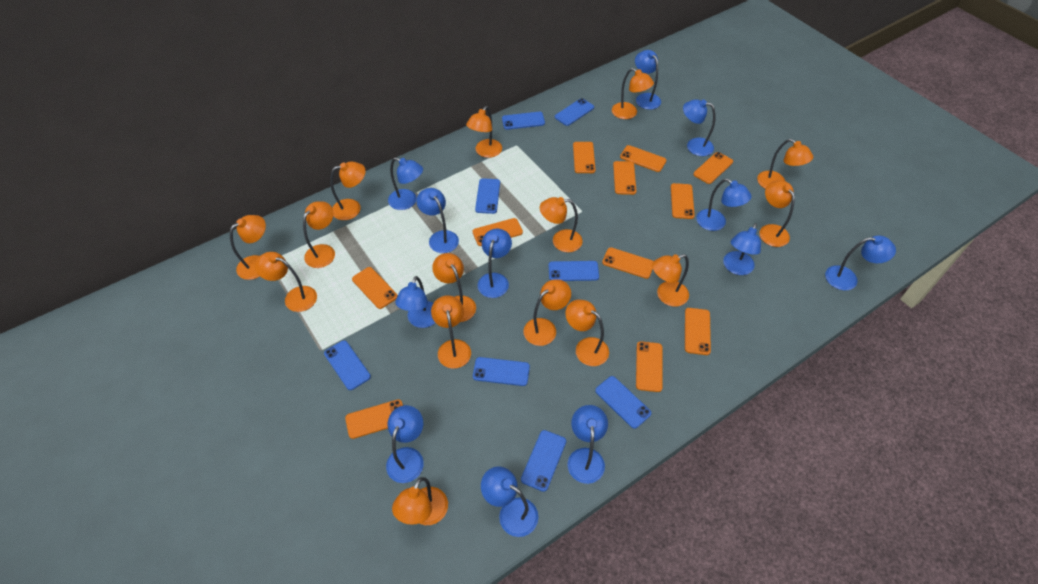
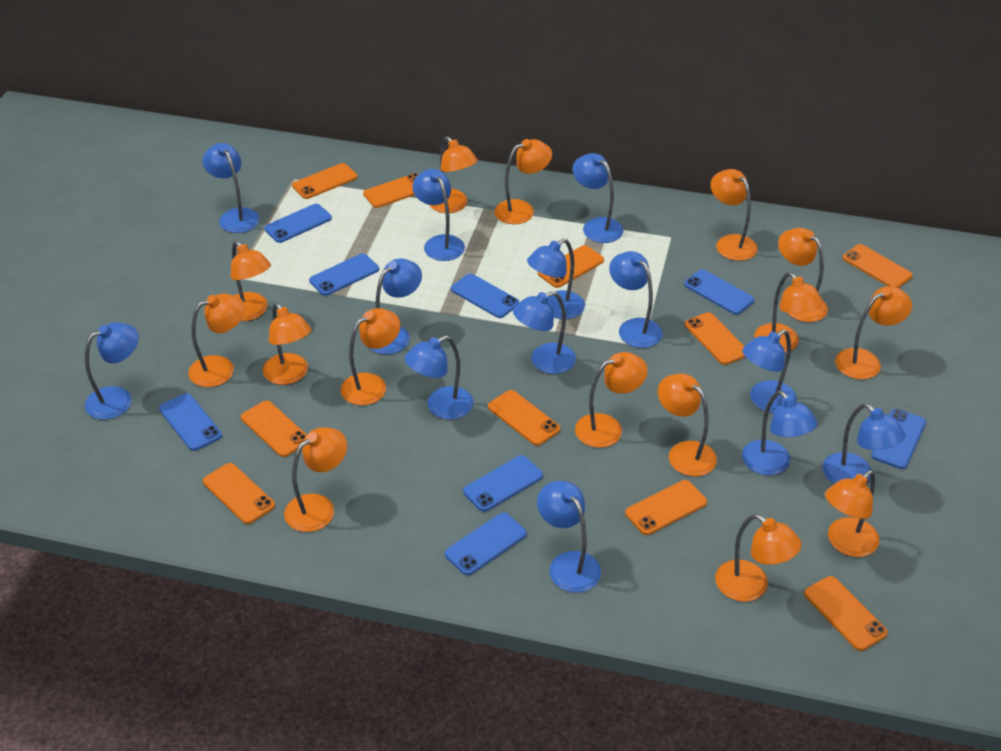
blue lamp: 12 -> 13
orange phone: 11 -> 10

